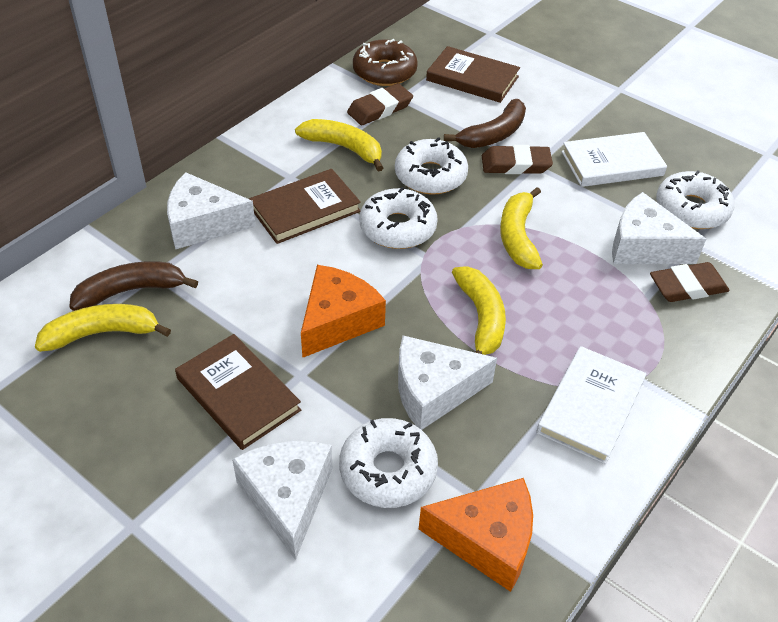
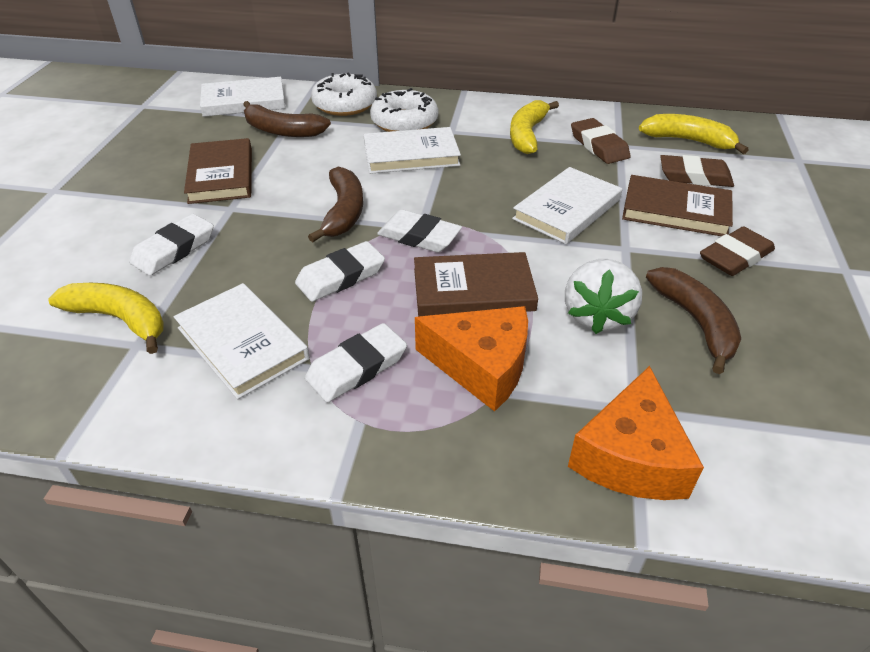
brown banana: 2 -> 3
brown donut: 1 -> 0
white book: 2 -> 4
white cheese: 4 -> 0
white donut: 4 -> 2
white eraser: 0 -> 4
white strawberry: 0 -> 1
yellow banana: 4 -> 3

